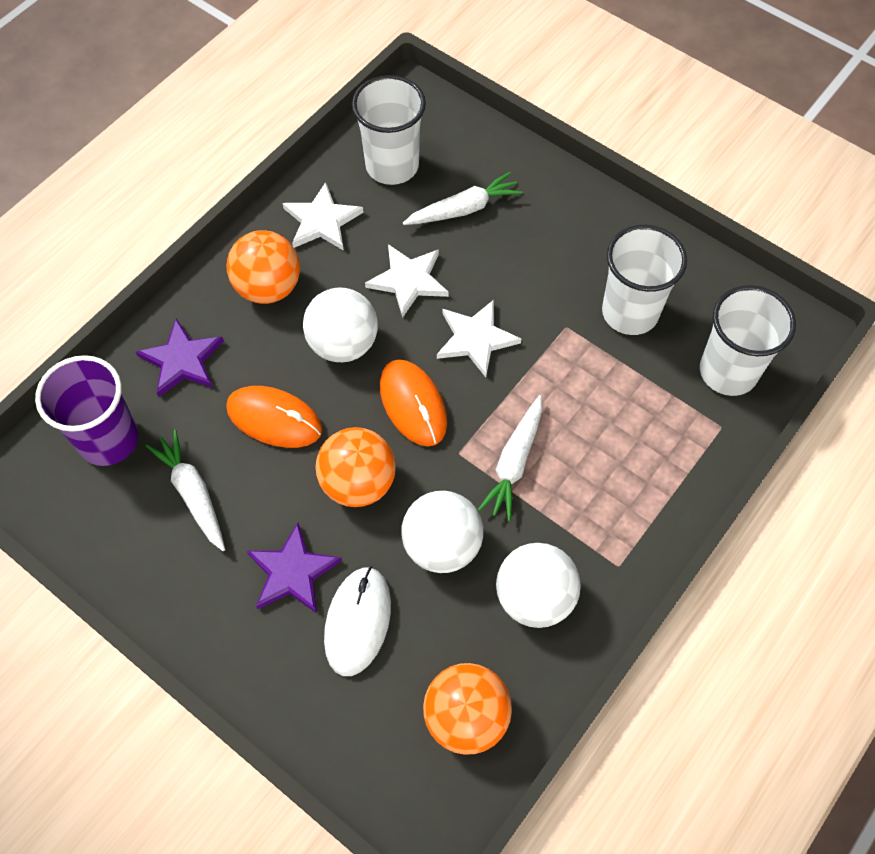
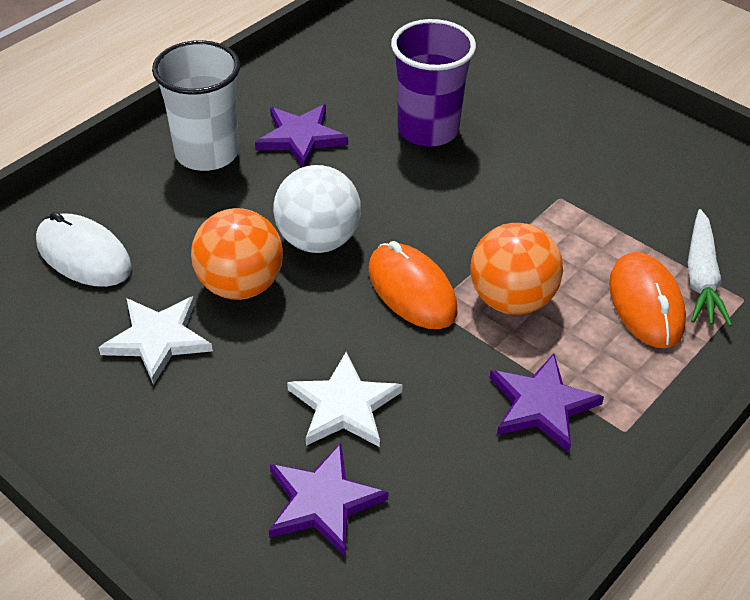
orange ball: 3 -> 2
purple star: 2 -> 3
white ball: 3 -> 1
white carrot: 3 -> 1
white cup: 3 -> 1
white star: 3 -> 2

